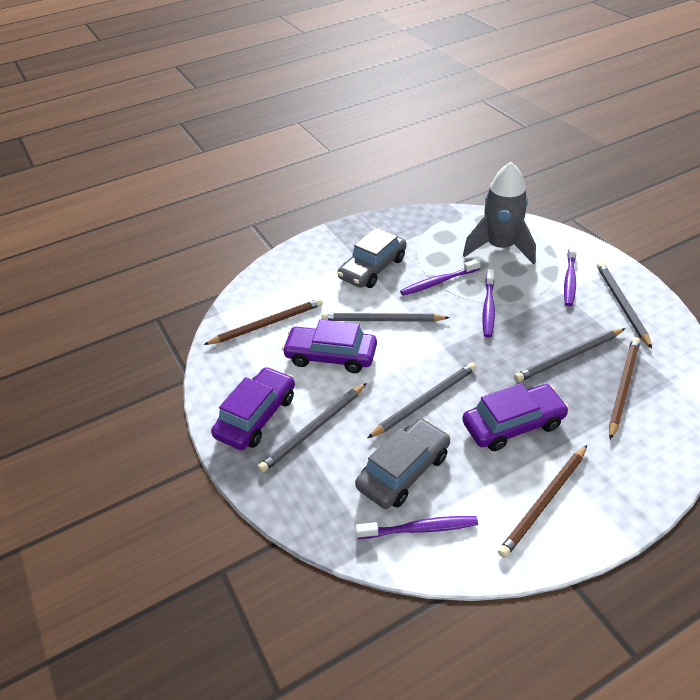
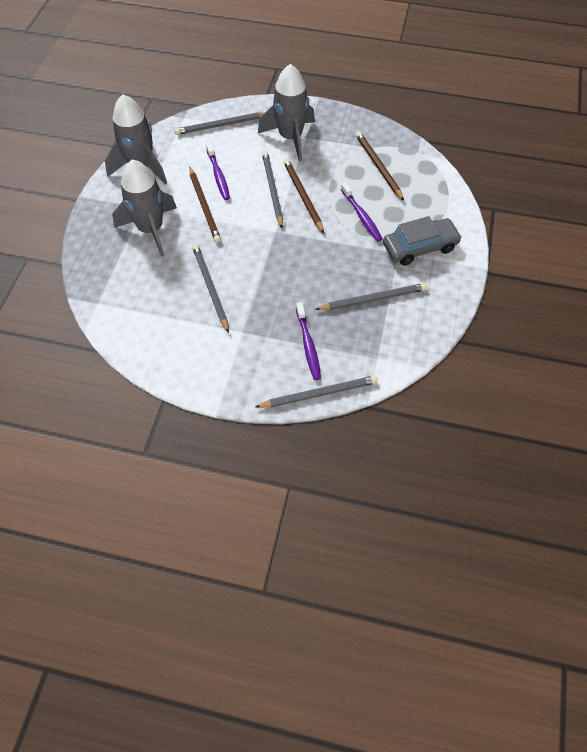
grey car: 2 -> 1
grey rocket: 1 -> 3
purple car: 3 -> 0
purple toothbrush: 4 -> 3

